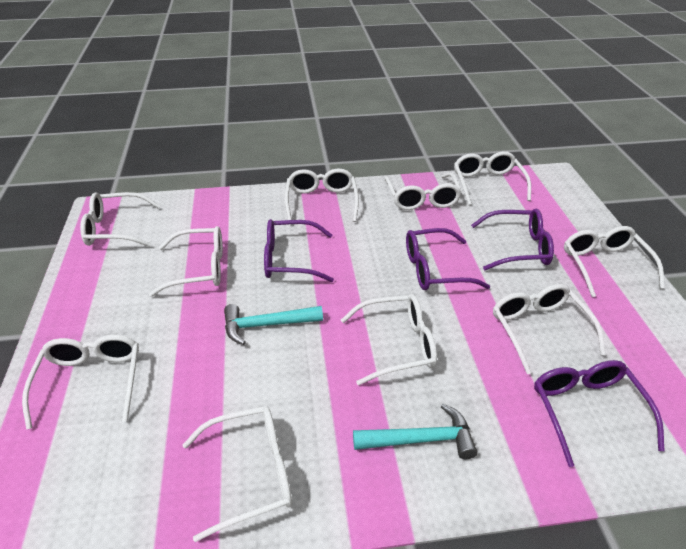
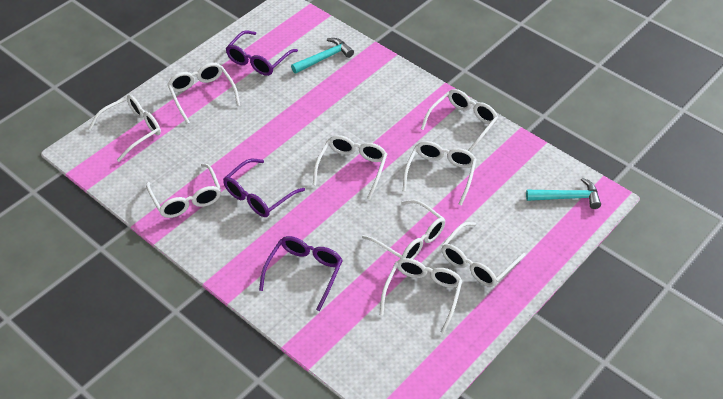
purple glasses: 4 -> 3
white glasses: 10 -> 9

